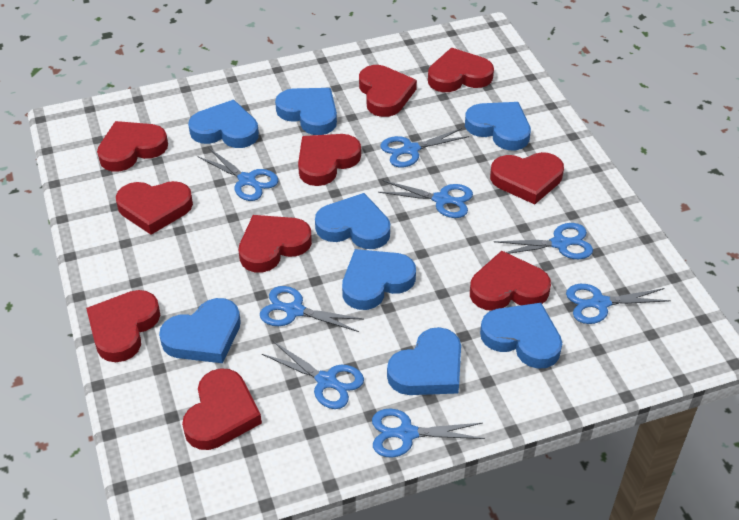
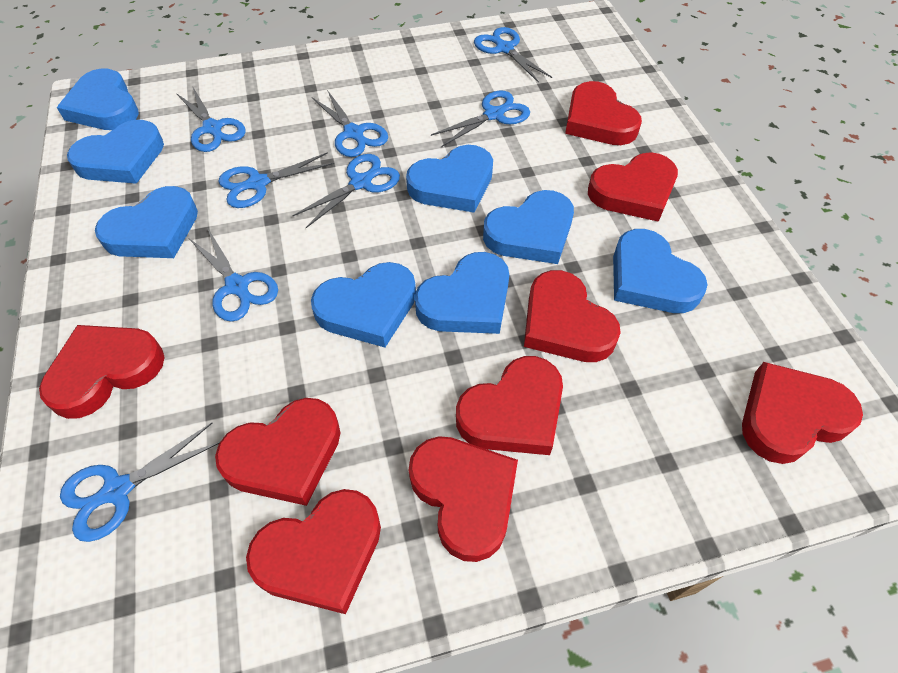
red heart: 10 -> 9

